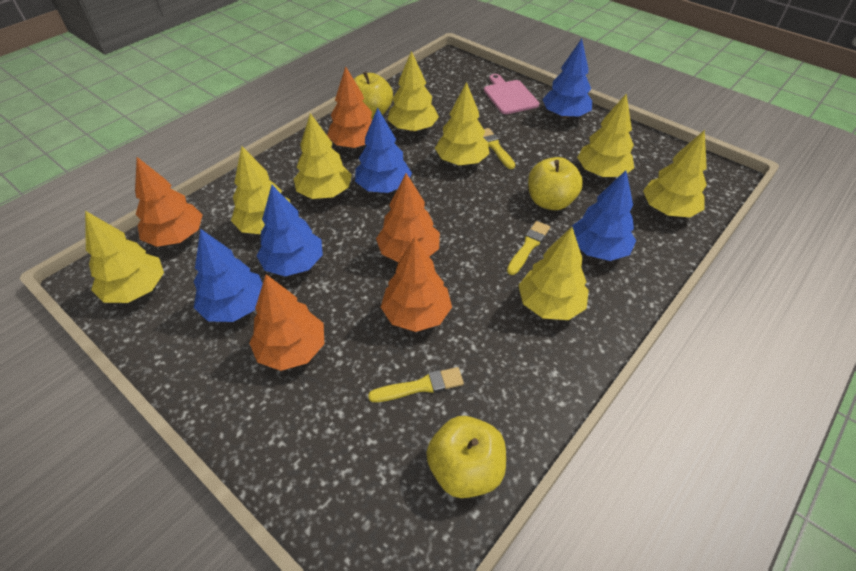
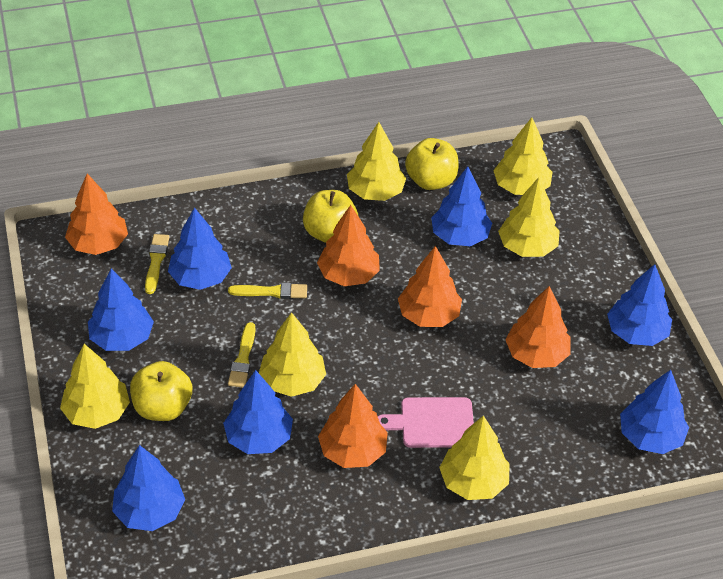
blue tree: 5 -> 7
yellow tree: 8 -> 6

